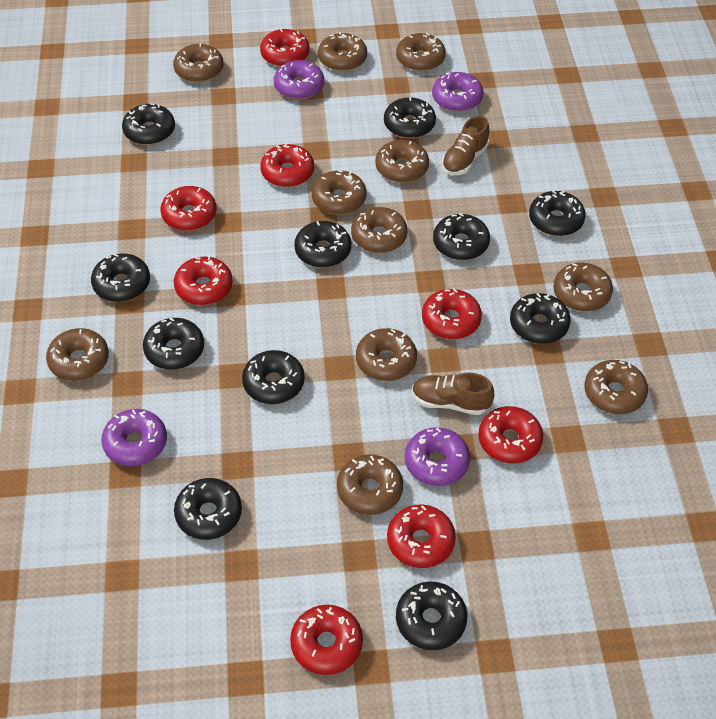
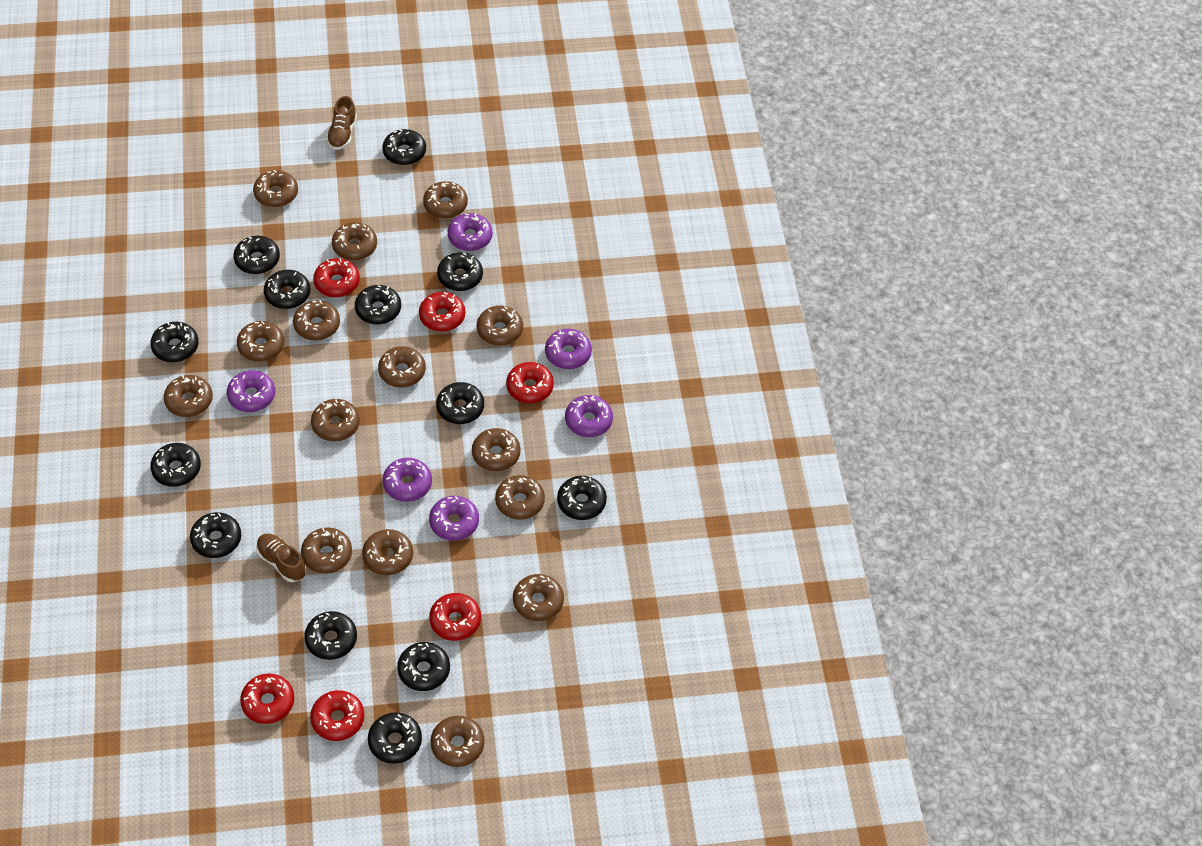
black donut: 11 -> 13
brown donut: 11 -> 15
purple donut: 4 -> 6
red donut: 8 -> 6

